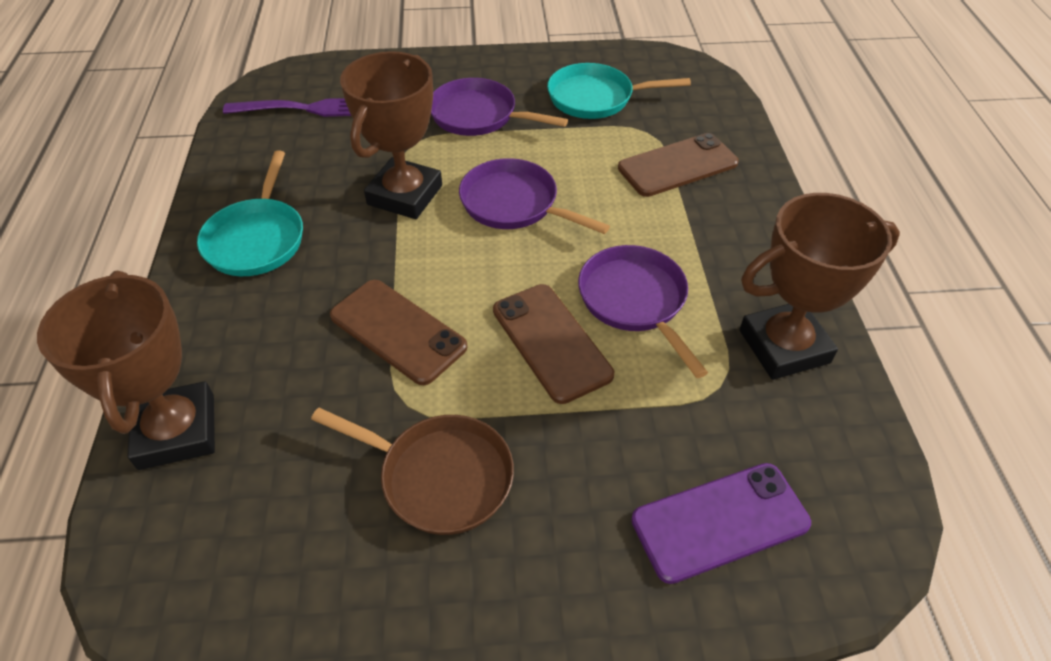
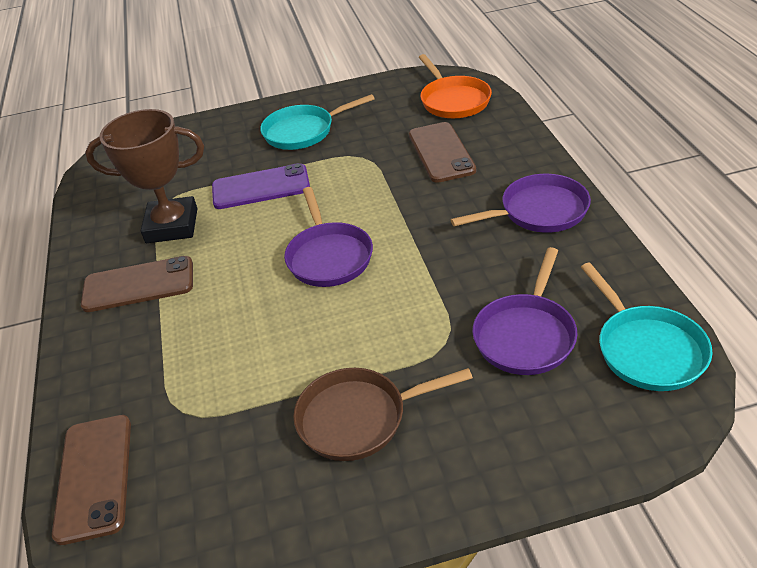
brown trophy: 3 -> 1
orange pan: 0 -> 1
purple fork: 1 -> 0

